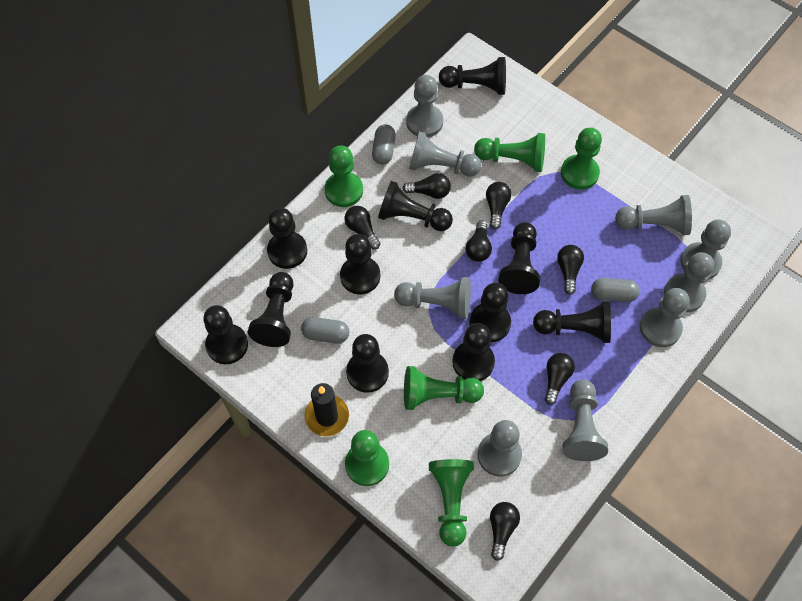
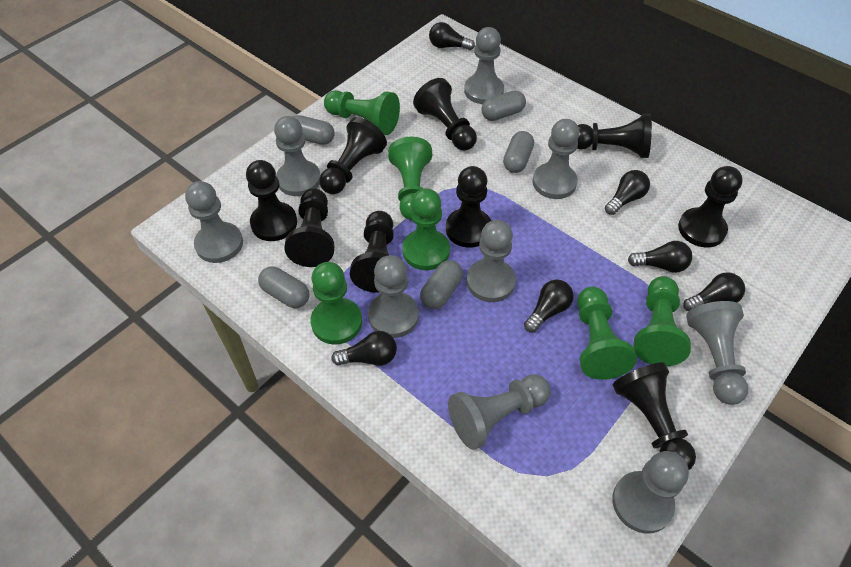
black candle: 1 -> 0
black light bulb: 7 -> 6
black pawn: 11 -> 9
grey capsule: 3 -> 5

